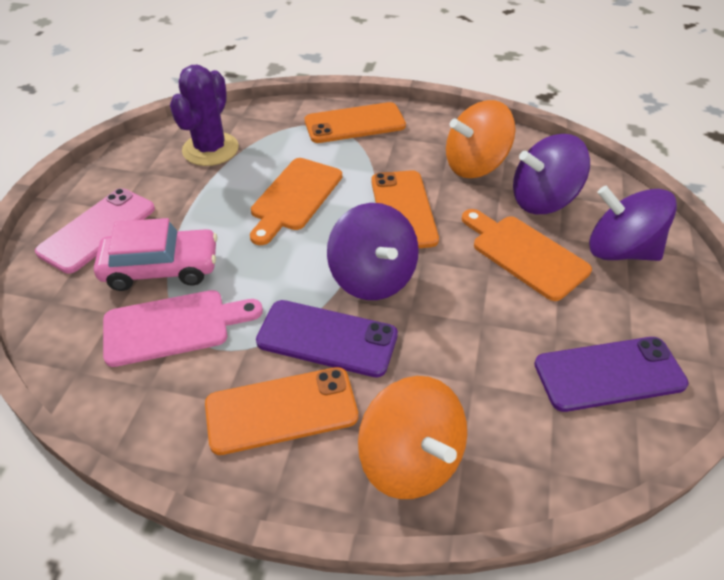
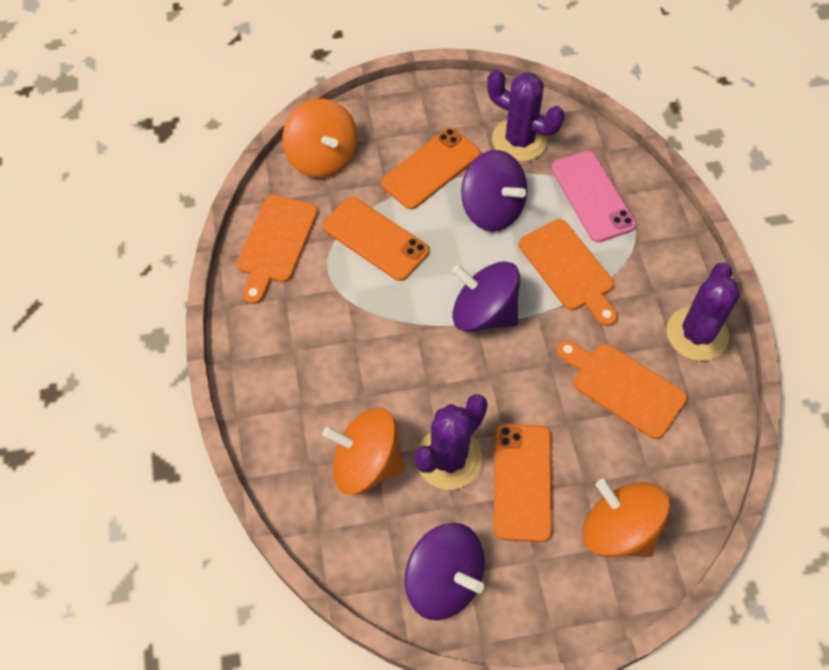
orange cutting board: 2 -> 3
orange spinning top: 2 -> 3
pink car: 1 -> 0
pink cutting board: 1 -> 0
purple cactus: 1 -> 3
purple phone: 2 -> 0

